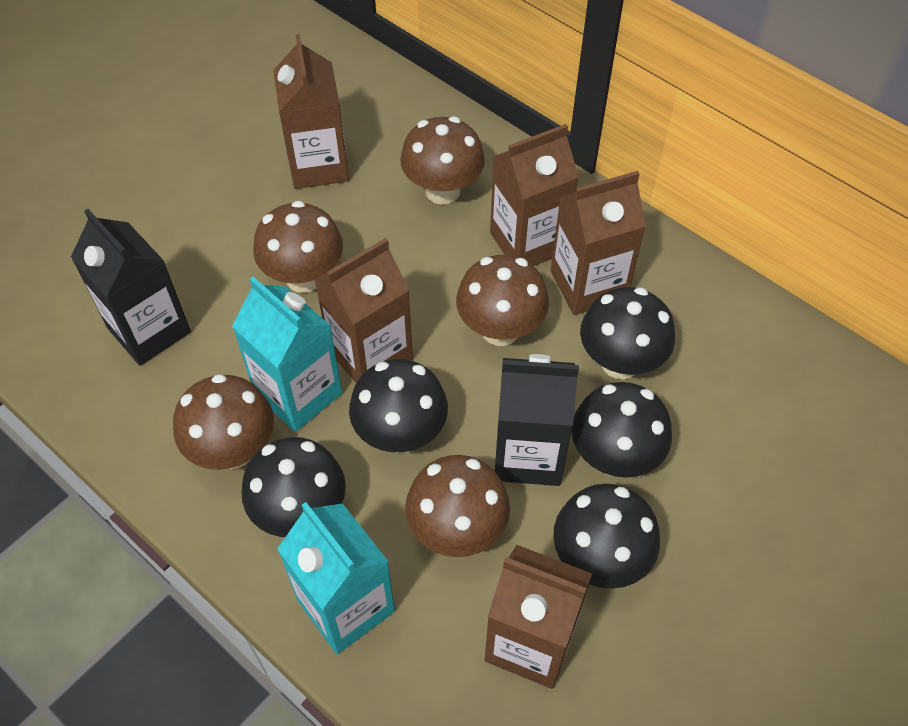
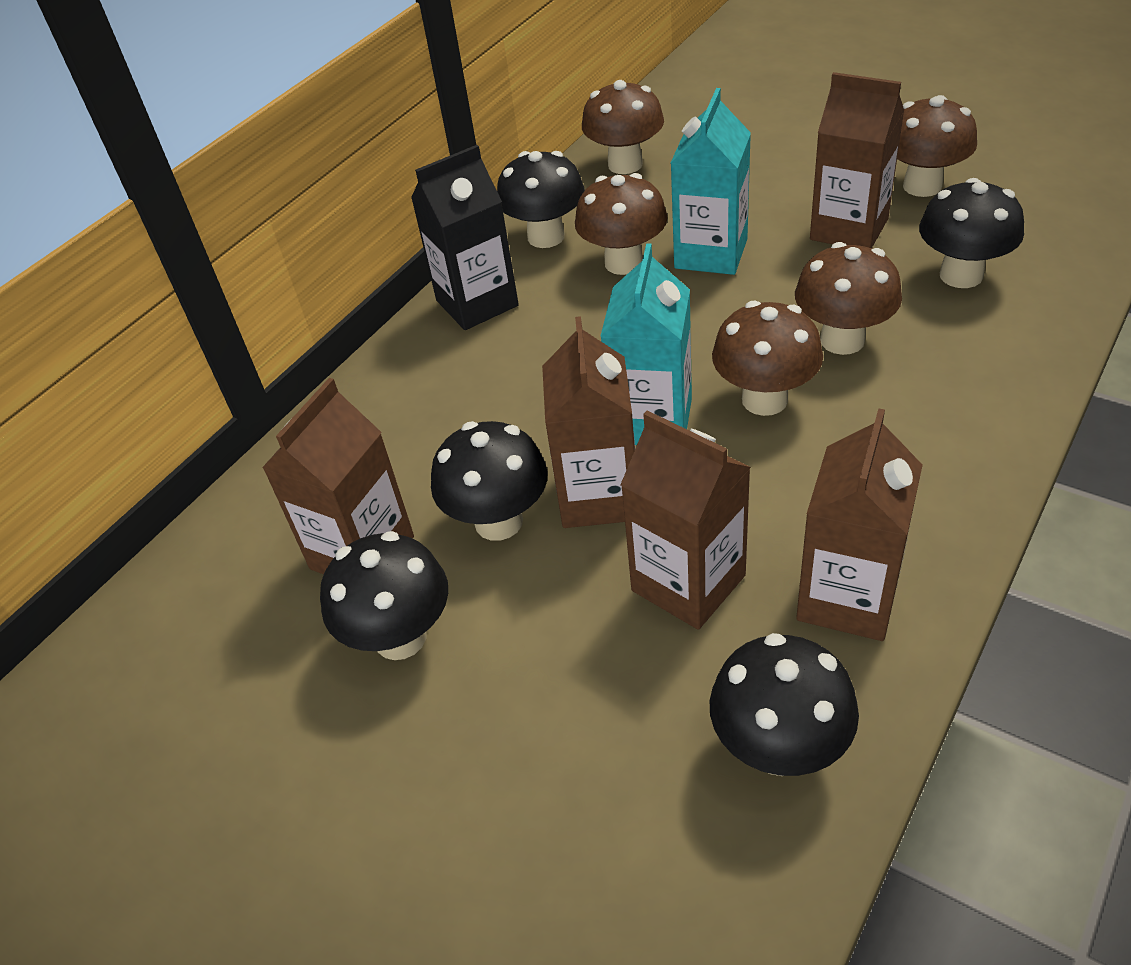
black carton: 2 -> 1

